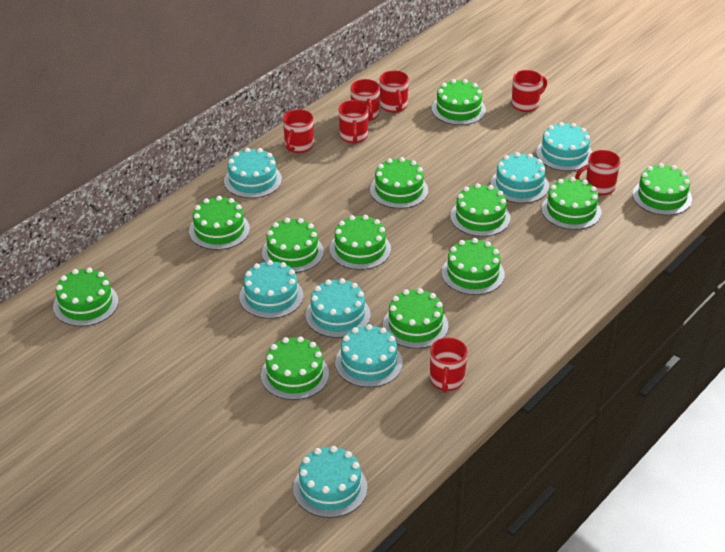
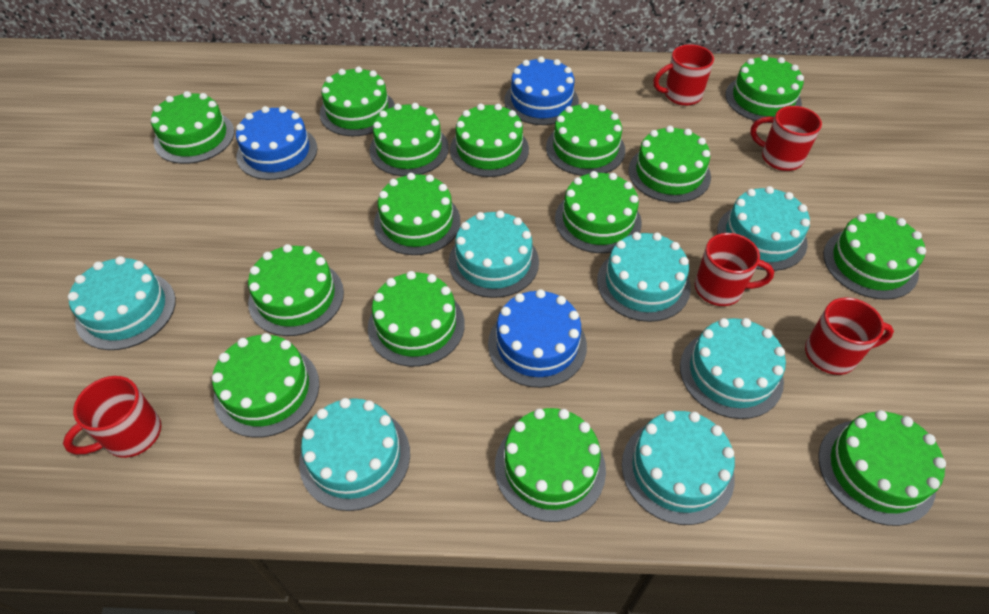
blue cake: 0 -> 3
green cake: 12 -> 15
red mug: 7 -> 5

